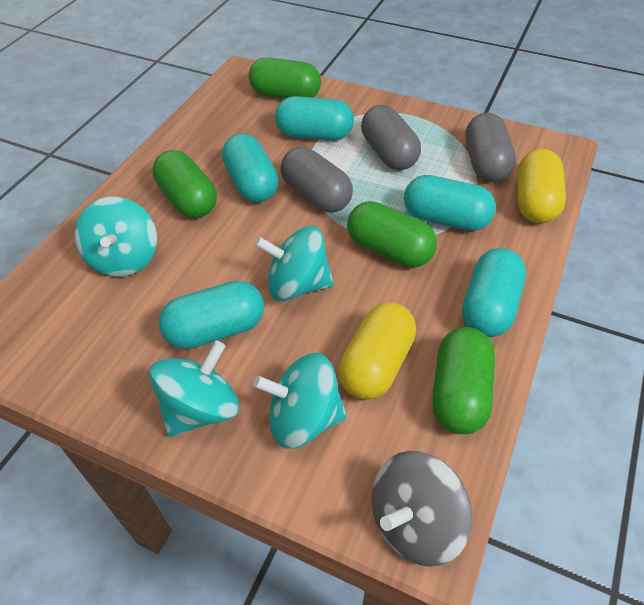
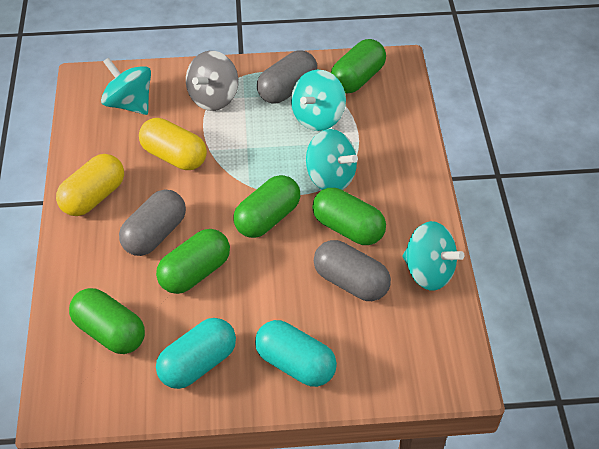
green capsule: 4 -> 5
turquoise capsule: 5 -> 2

